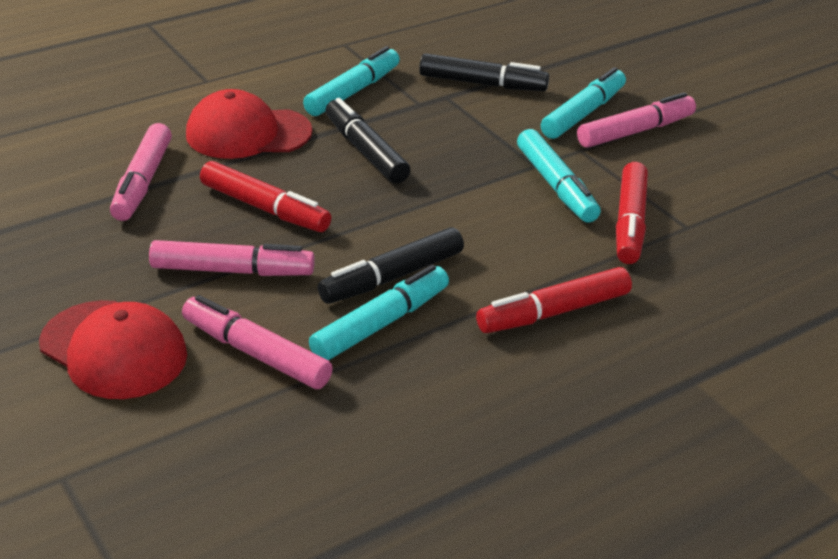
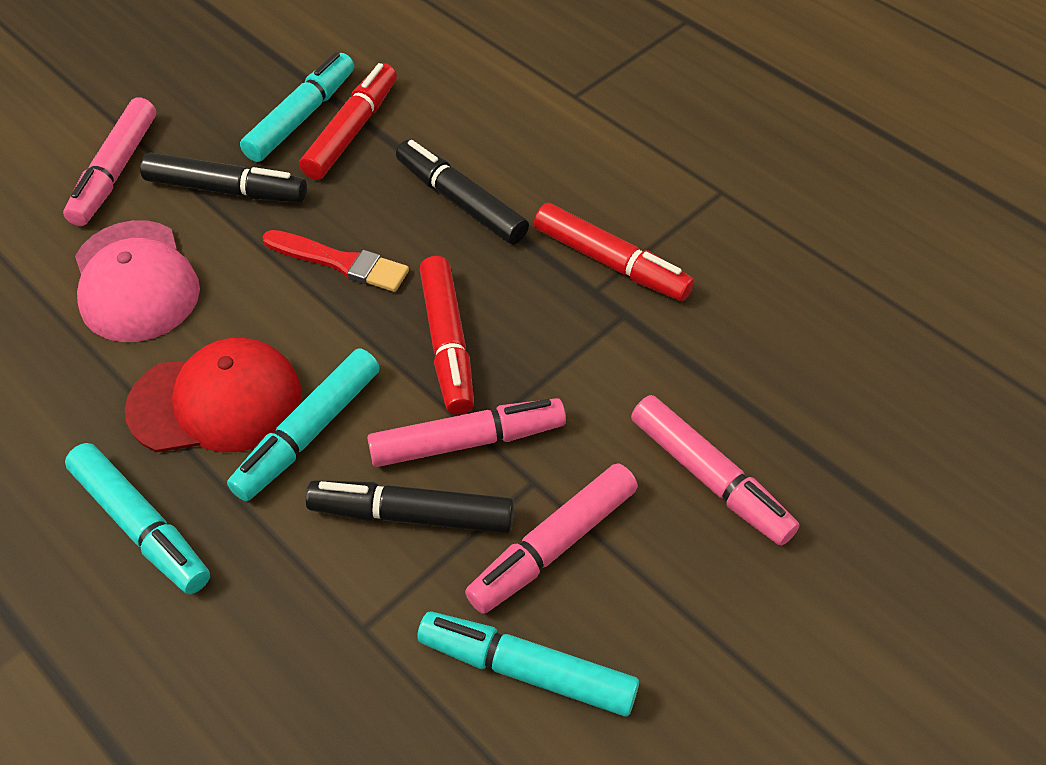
pink cap: 0 -> 1
red brush: 0 -> 1
red cap: 2 -> 1

